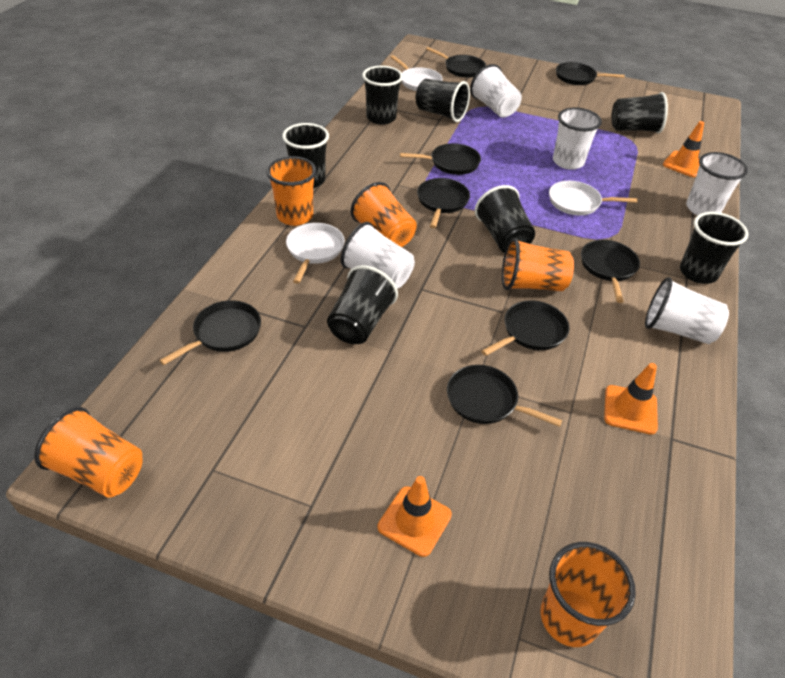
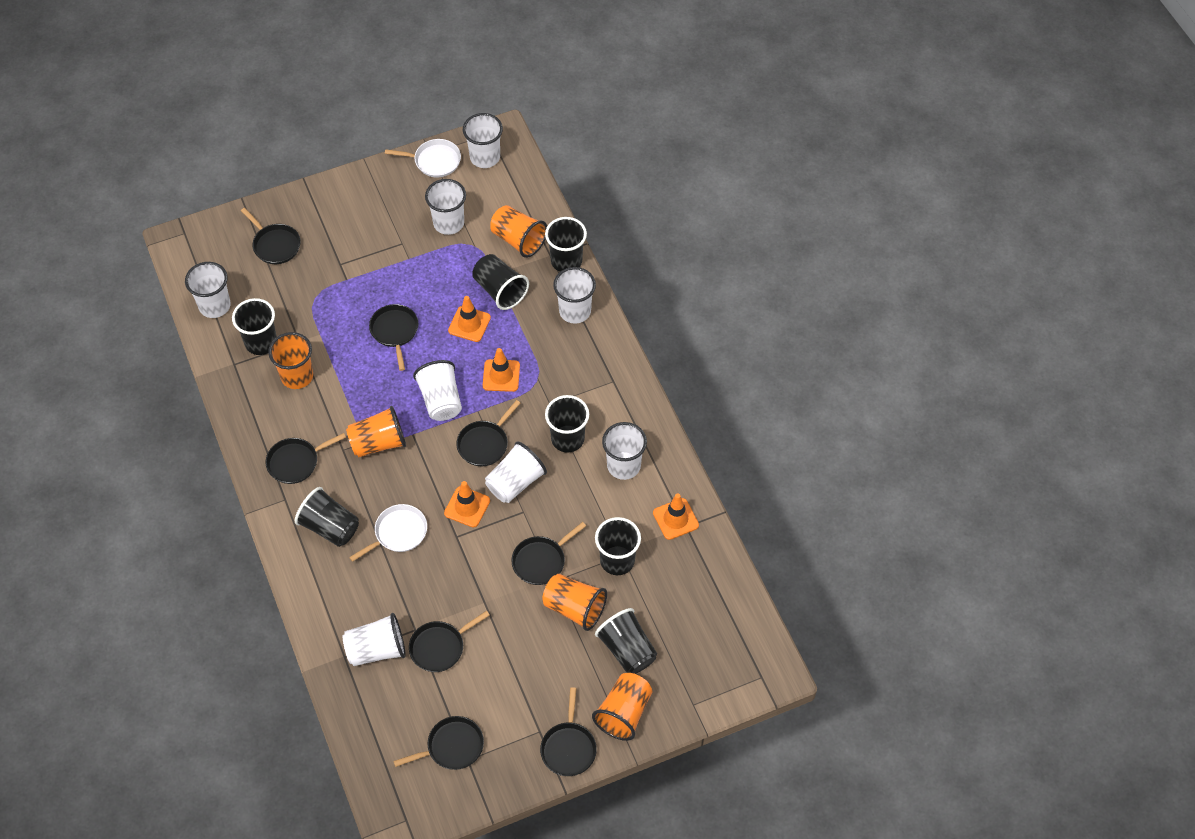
orange traffic cone: 3 -> 4
white cup: 5 -> 8
white pan: 3 -> 2

